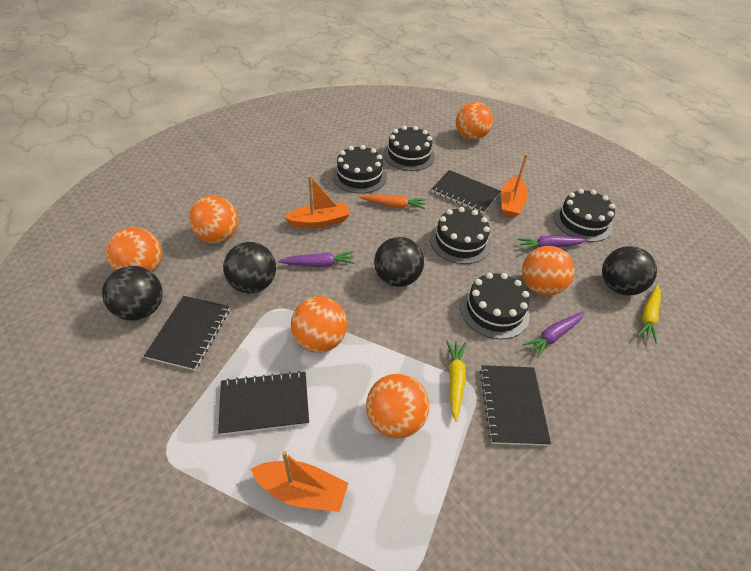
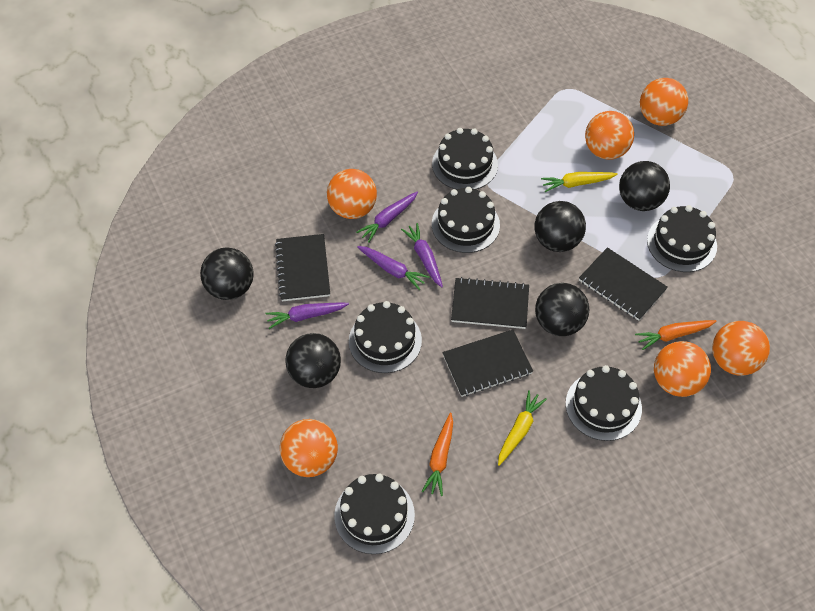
black ball: 4 -> 5
black cake: 5 -> 6
orange boat: 3 -> 0
orange carrot: 1 -> 2
purple carrot: 3 -> 4

